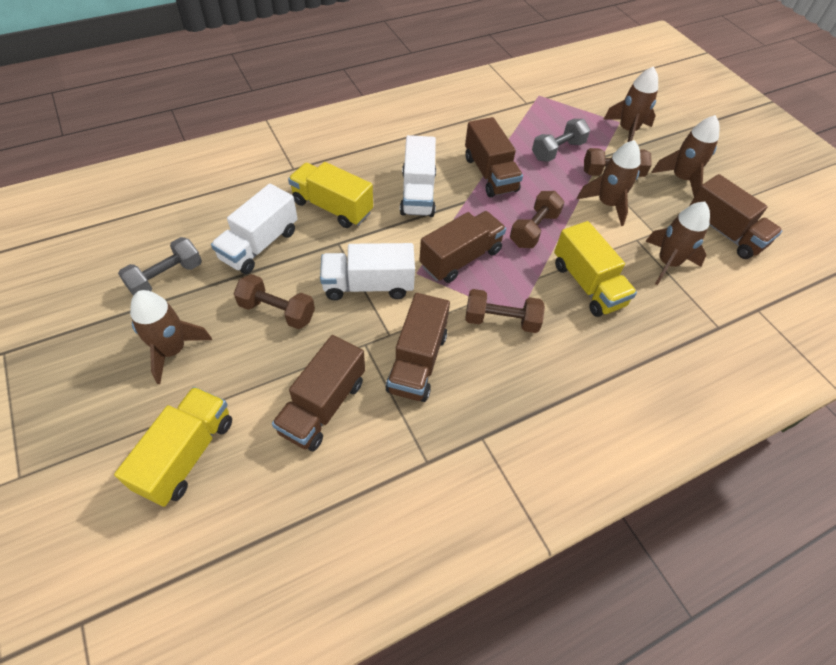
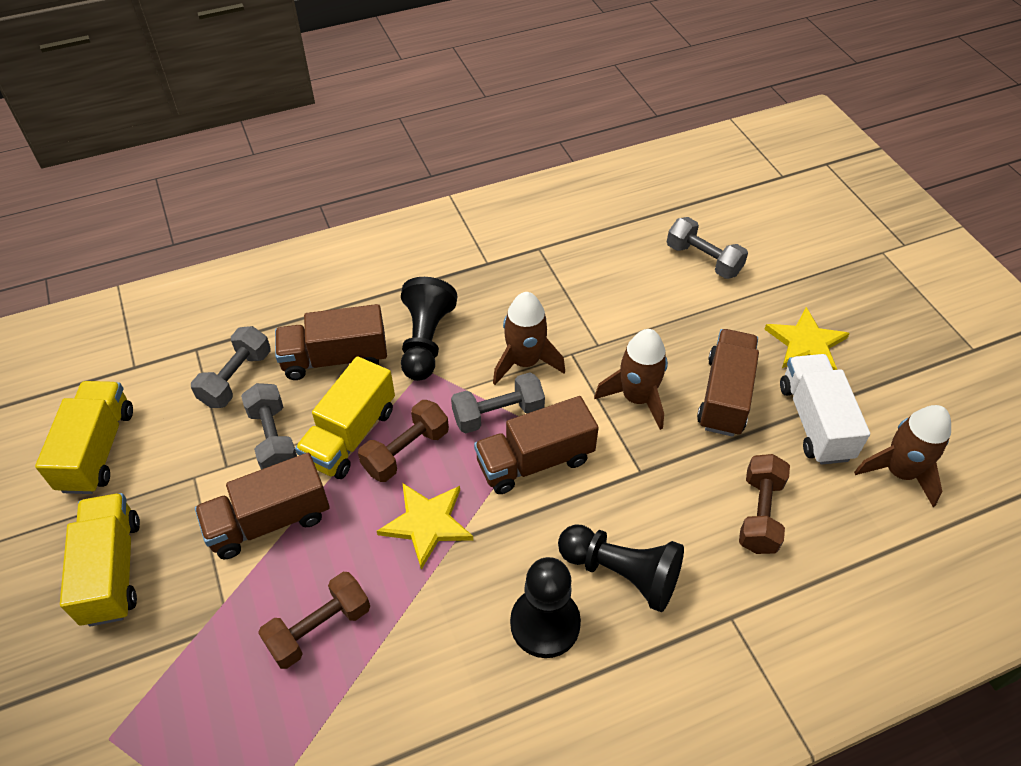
black pawn: 0 -> 3
brown dumbbell: 4 -> 3
brown rocket: 5 -> 3
brown truck: 5 -> 4
grey dumbbell: 2 -> 4
white truck: 3 -> 1
yellow star: 0 -> 2

